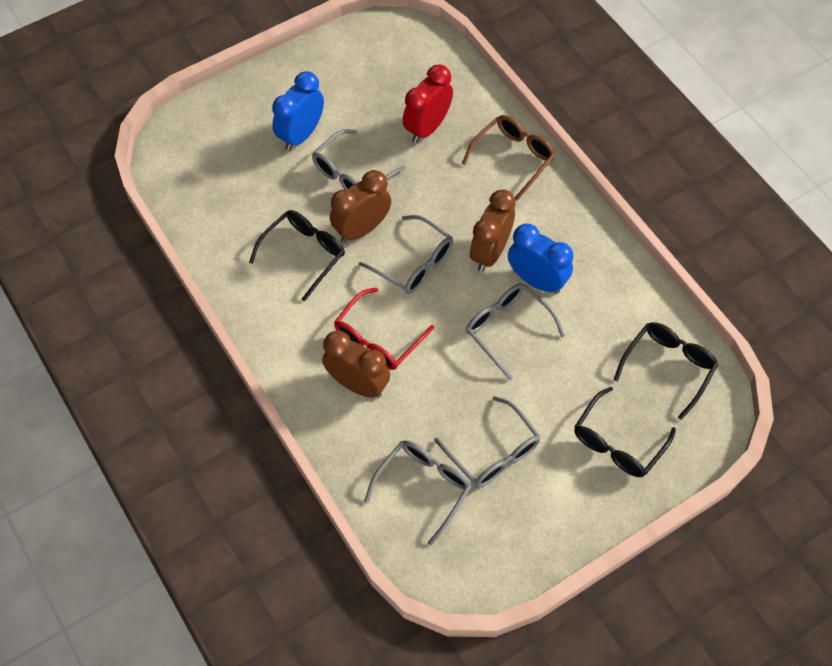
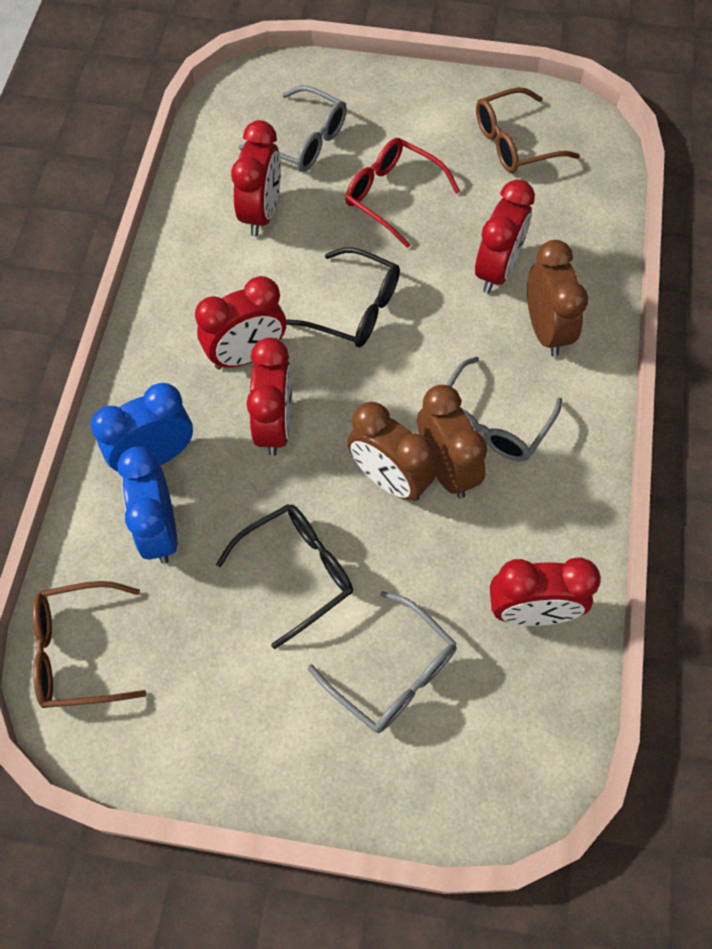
black glasses: 3 -> 2
brown glasses: 1 -> 2
grey glasses: 5 -> 3
red clock: 1 -> 5

